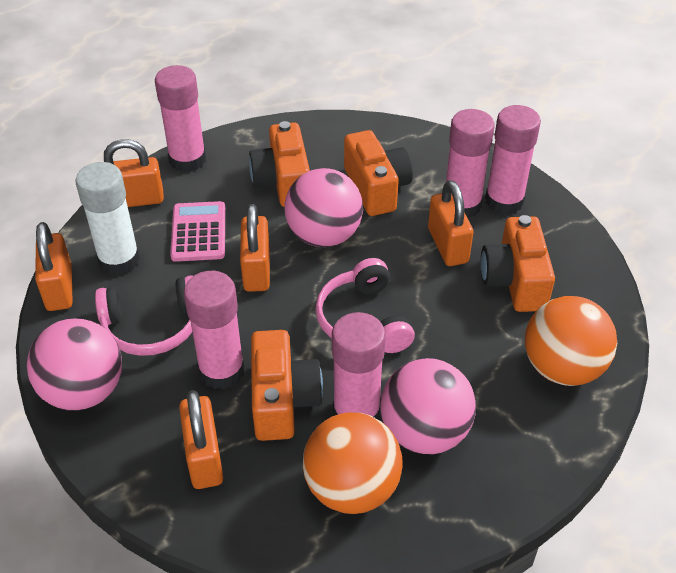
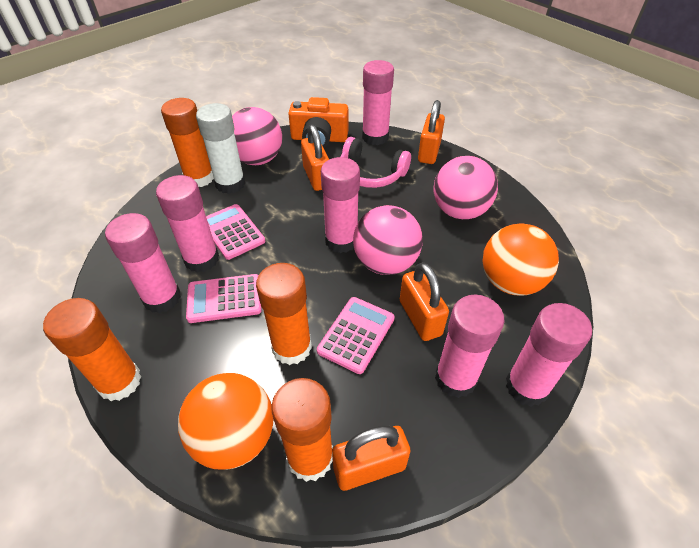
orange camera: 4 -> 1
orange glue stick: 0 -> 4
orange padlock: 5 -> 4
pink calculator: 1 -> 3
pink glue stick: 5 -> 6
pink headphones: 2 -> 1

